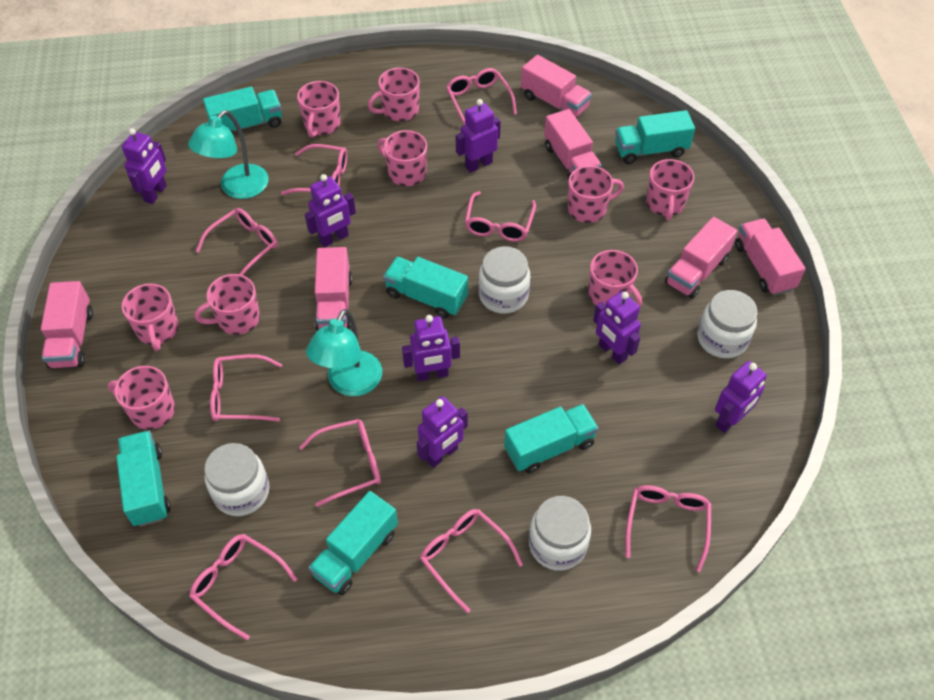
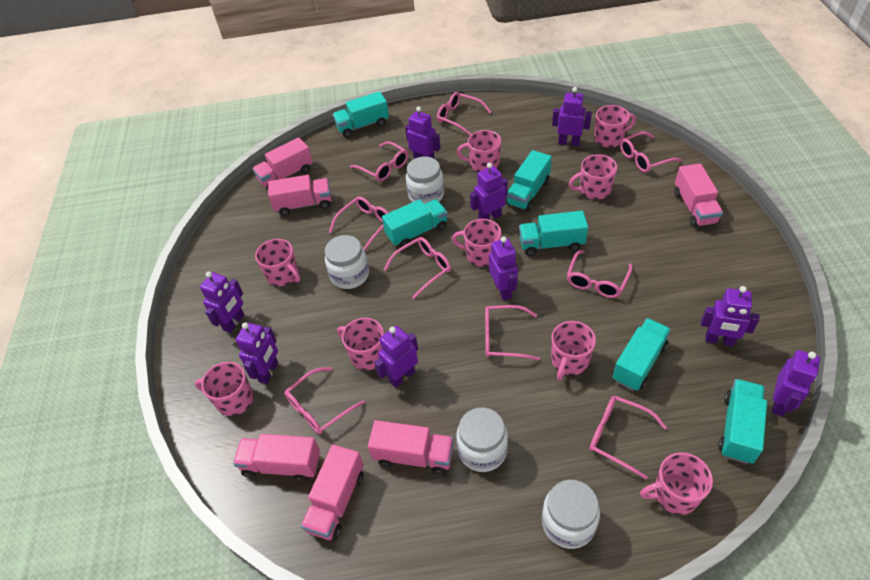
purple robot: 7 -> 9
turquoise lamp: 2 -> 0

